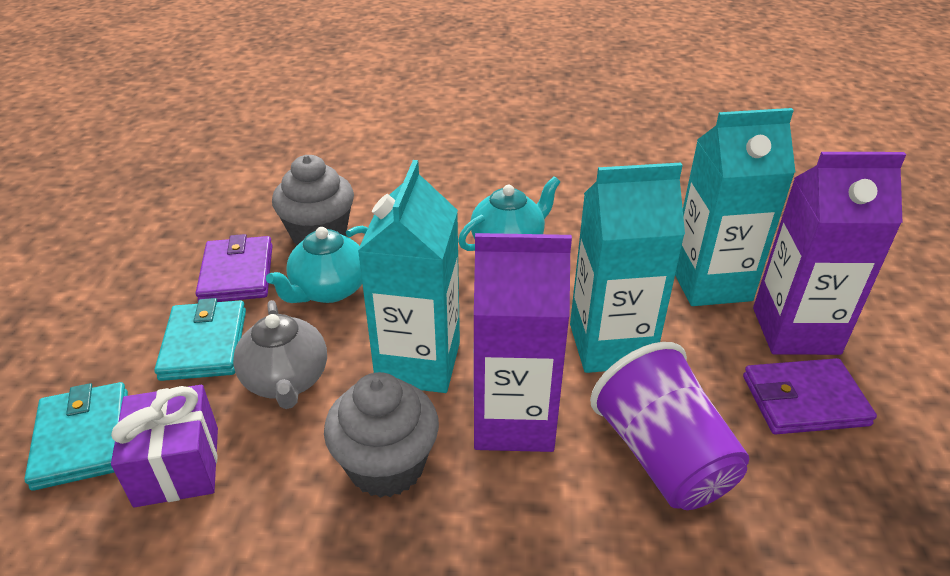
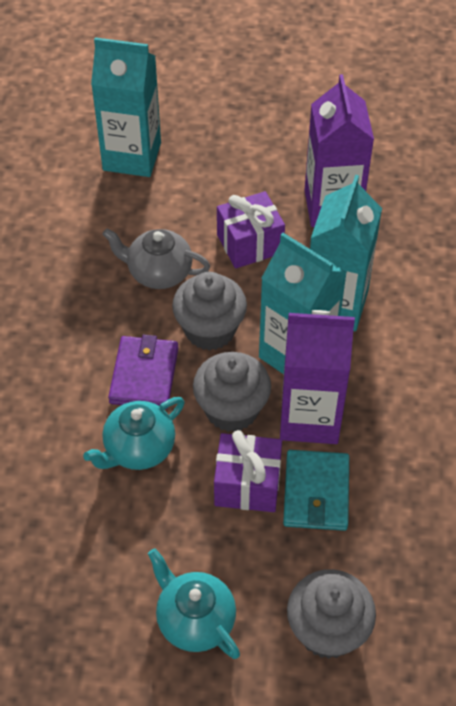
grey cupcake: 2 -> 3
purple cup: 1 -> 0
purple gift: 1 -> 2
purple wallet: 2 -> 1
turquoise wallet: 2 -> 1

